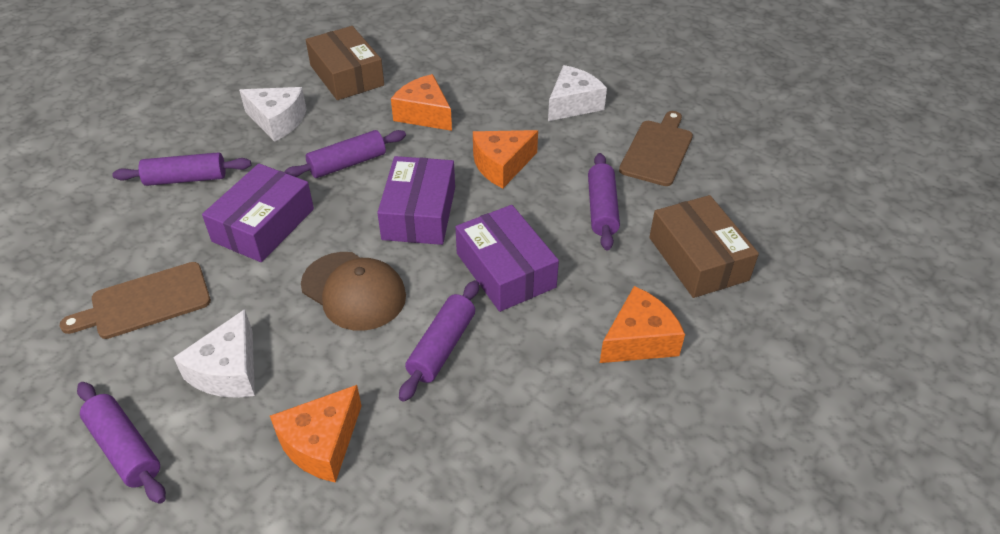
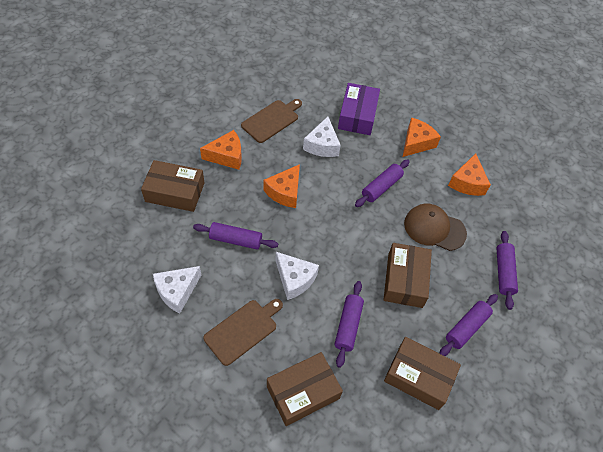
brown box: 2 -> 4
purple box: 3 -> 1

